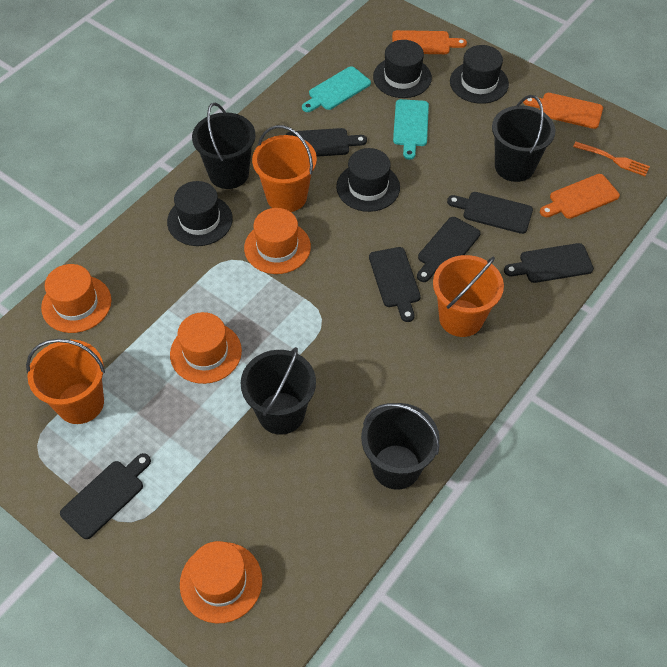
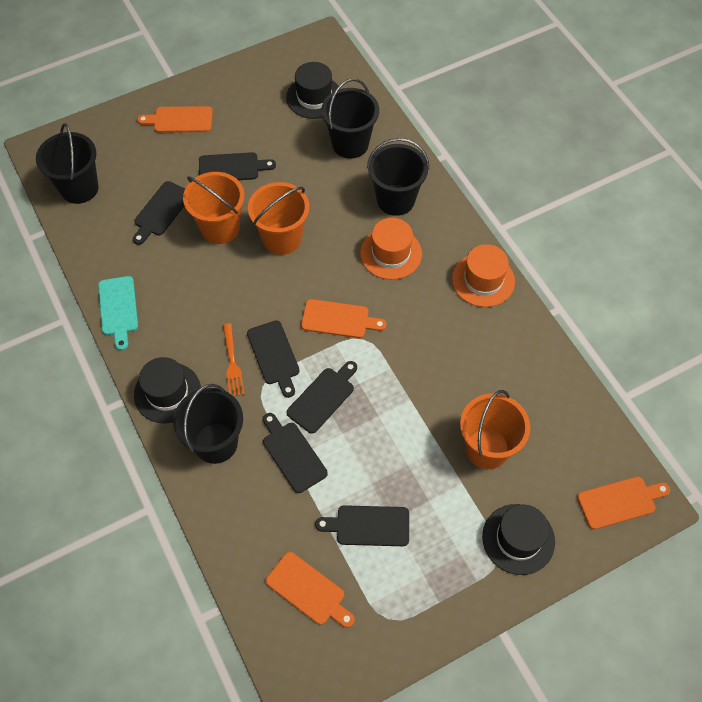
black hat: 4 -> 3
orange cutting board: 3 -> 4
orange hat: 4 -> 2
turquoise cutting board: 2 -> 1

